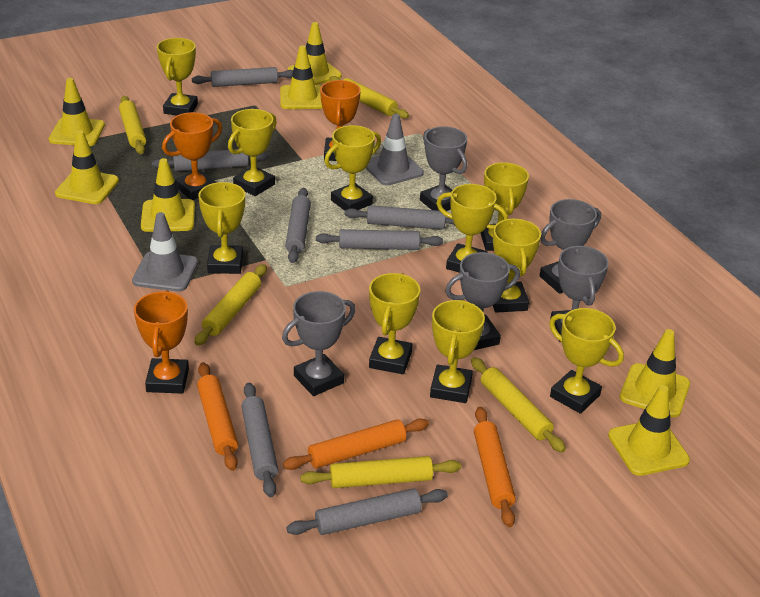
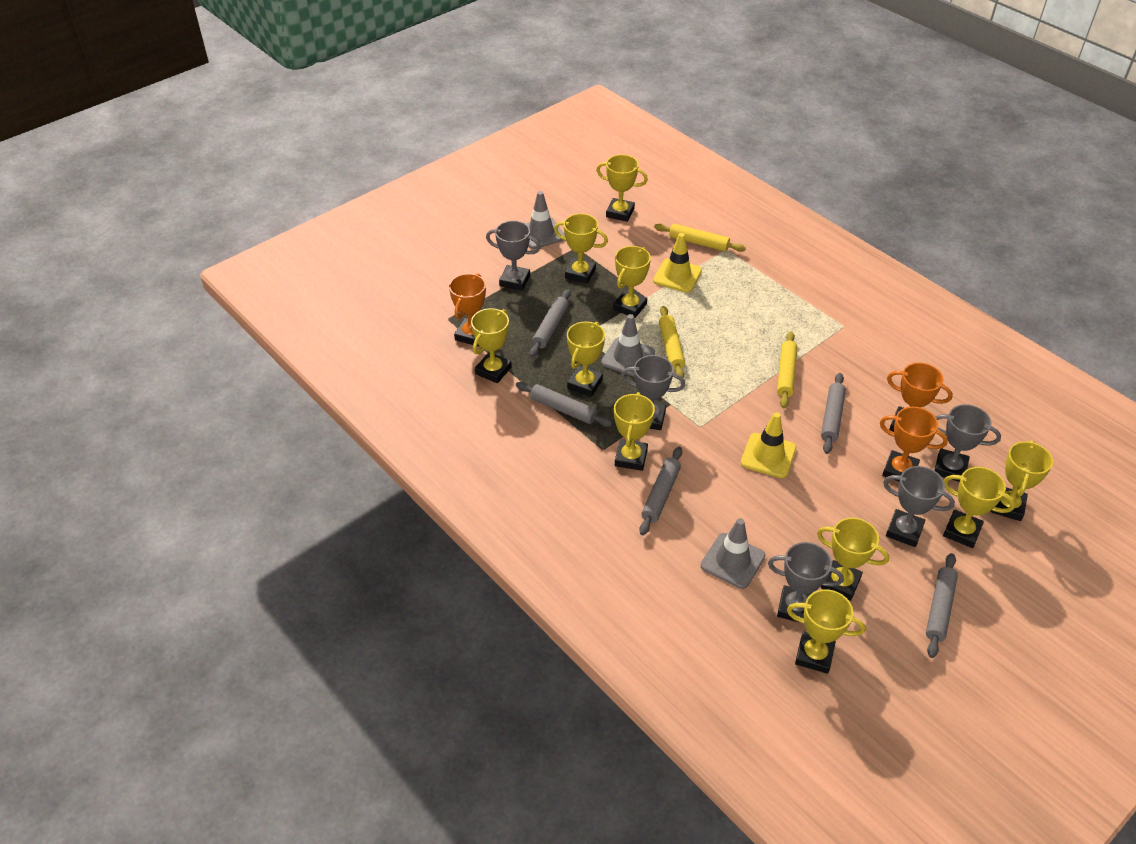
grey rolling pin: 7 -> 5
grey traffic cone: 2 -> 3
orange rolling pin: 3 -> 0
yellow rolling pin: 5 -> 3
yellow traffic cone: 7 -> 2

